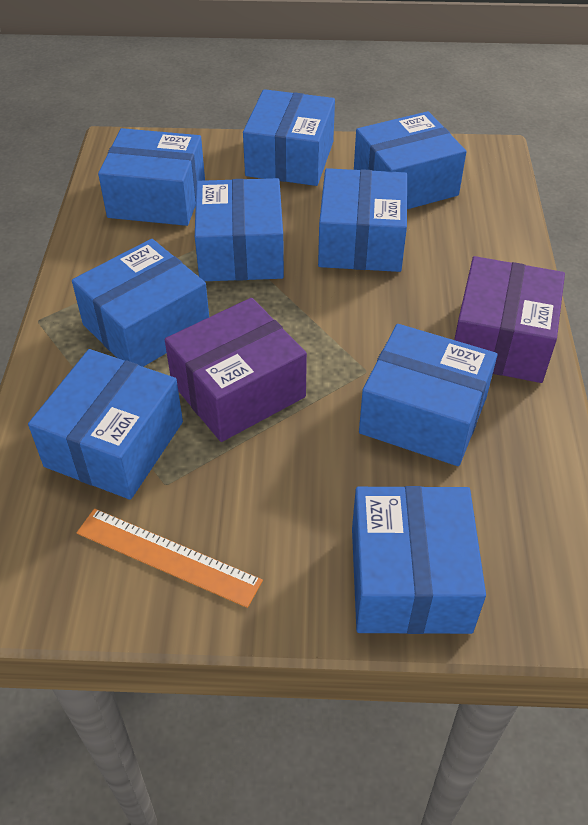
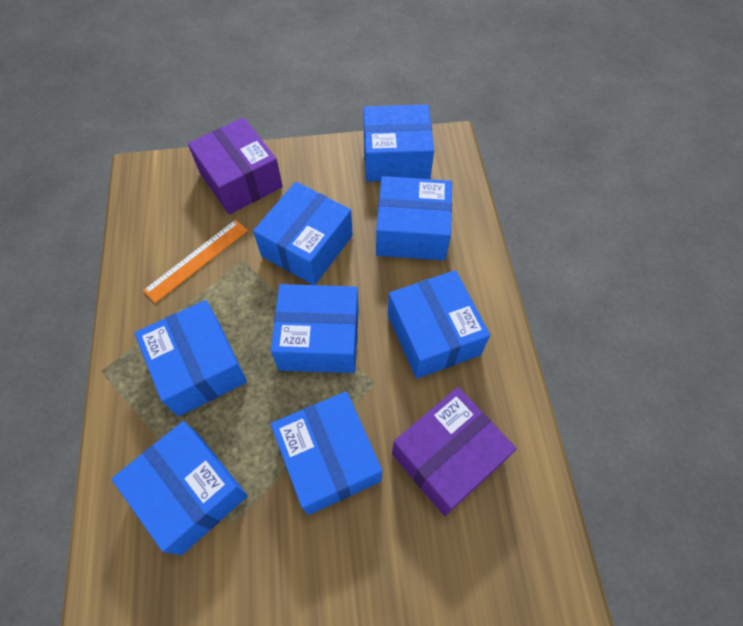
blue box: 9 -> 8

